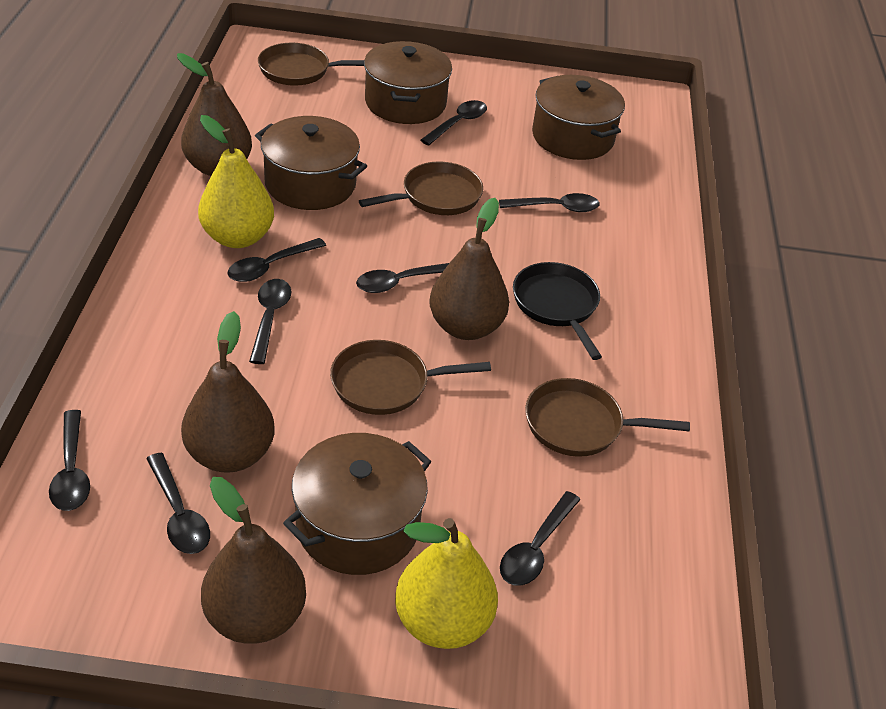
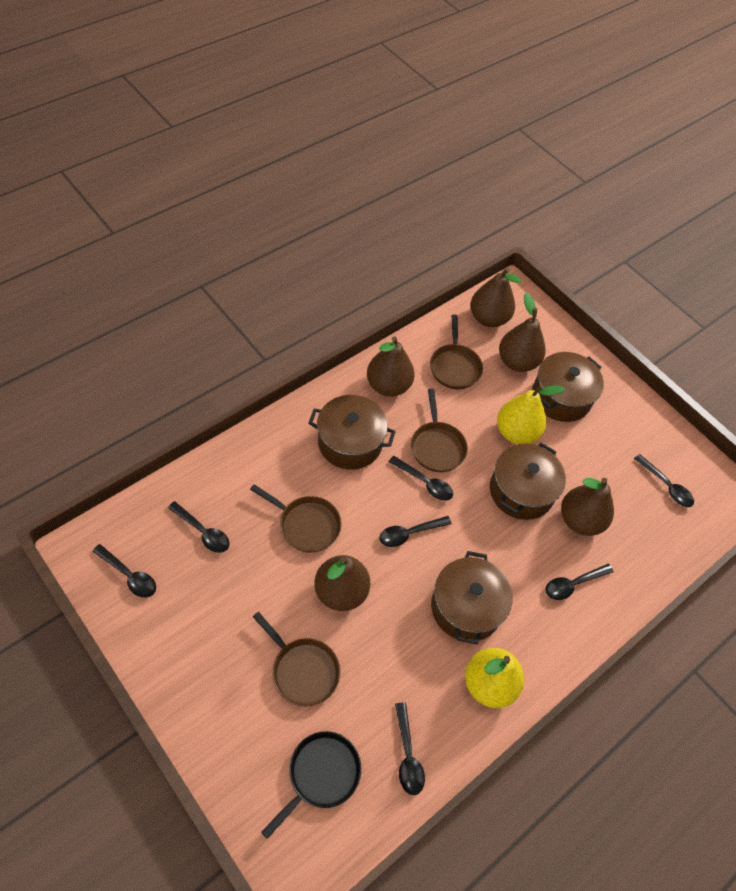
black spoon: 8 -> 7
brown pear: 4 -> 5

